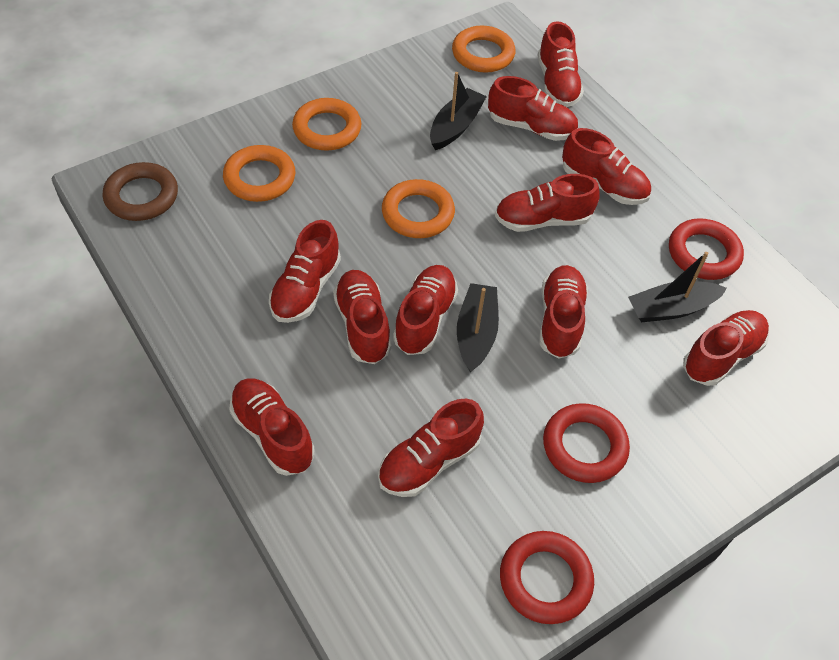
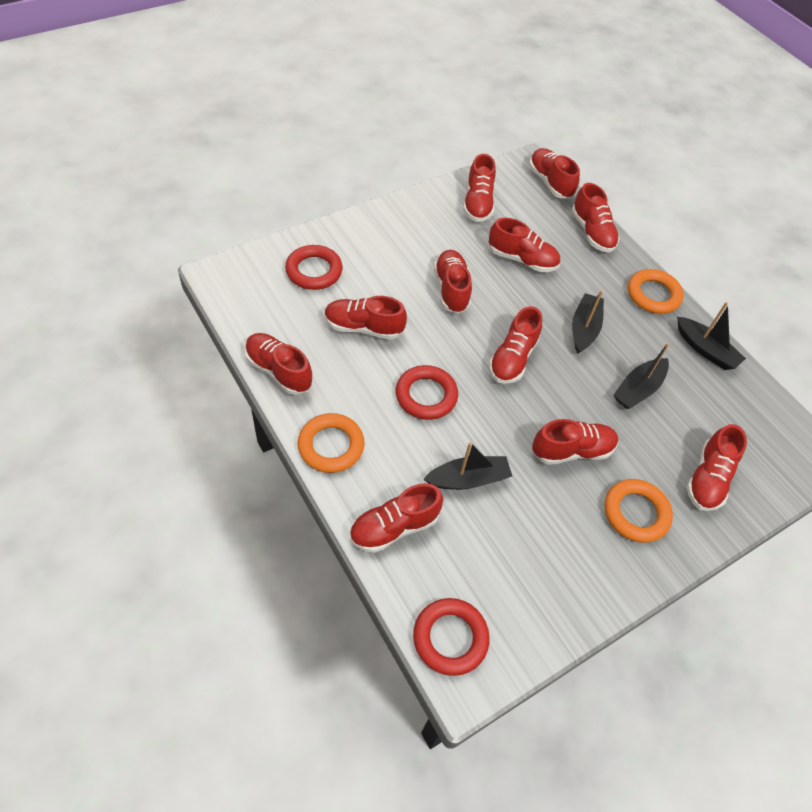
black boat: 3 -> 4
brown ring: 1 -> 0
orange ring: 4 -> 3

